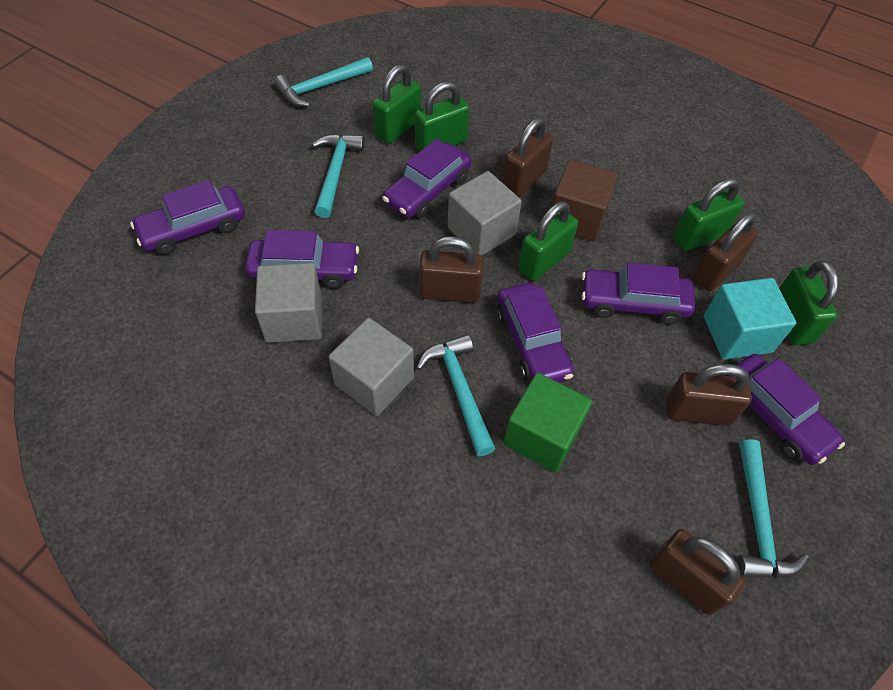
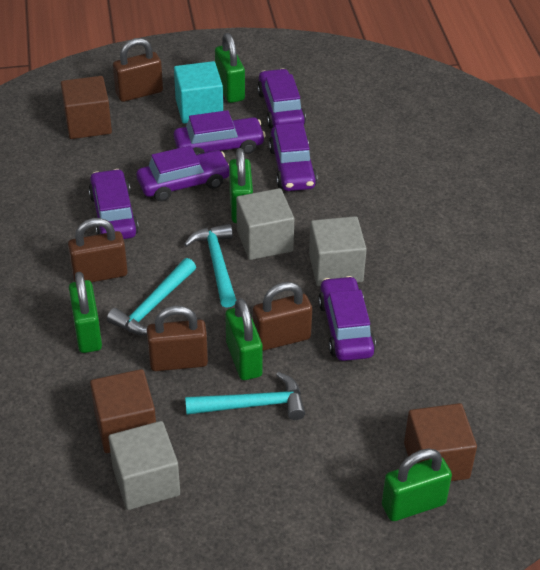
brown cube: 1 -> 3
brown padlock: 5 -> 4
green cube: 1 -> 0
turquoise hammer: 4 -> 3

